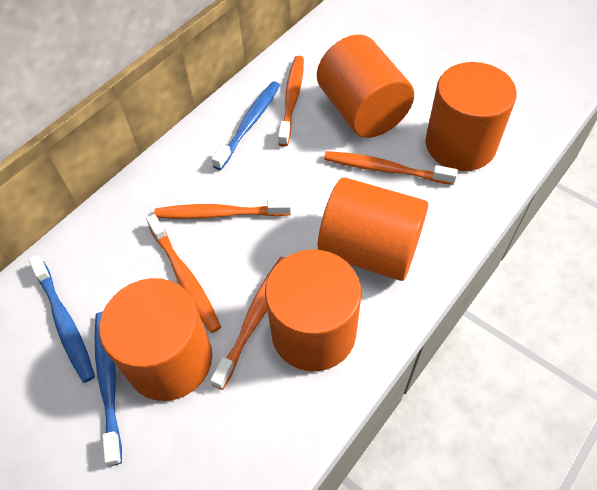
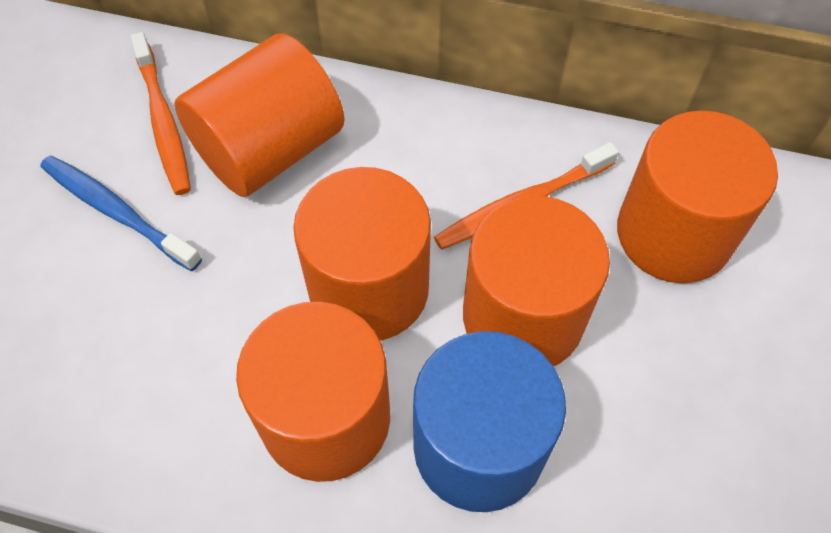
blue cylinder: 0 -> 1
blue toothbrush: 3 -> 1
orange toothbrush: 5 -> 2

